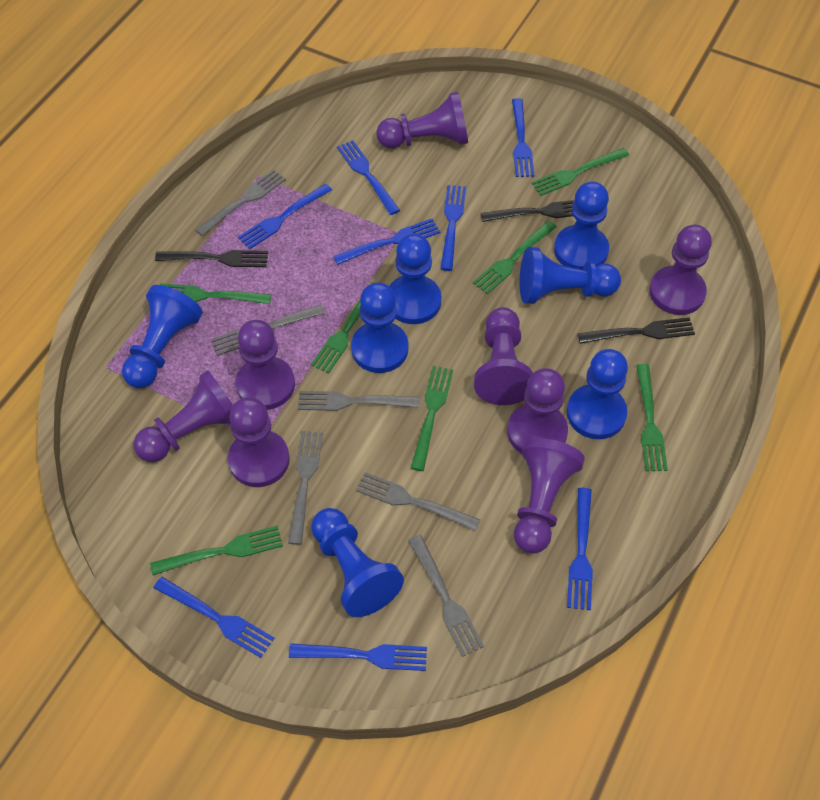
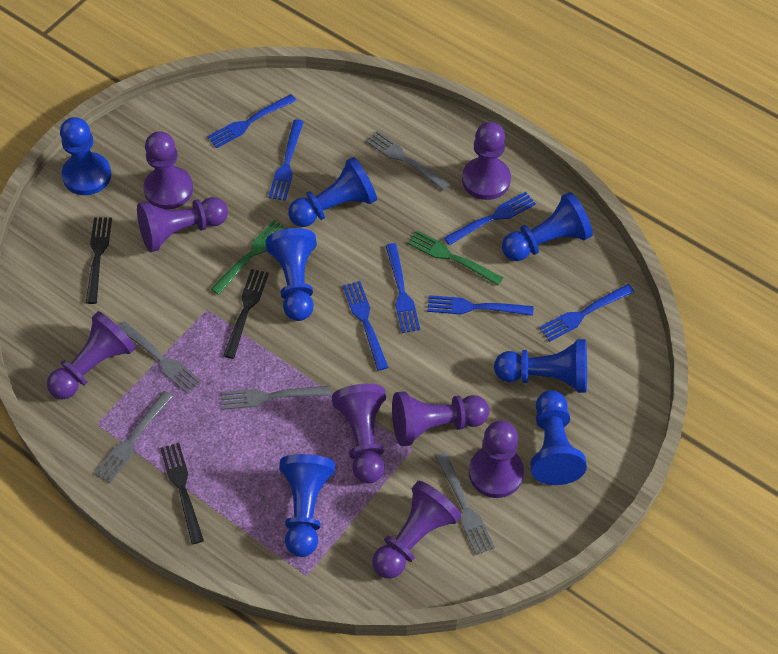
blue fork: 8 -> 7
green fork: 7 -> 2
grey fork: 6 -> 5

